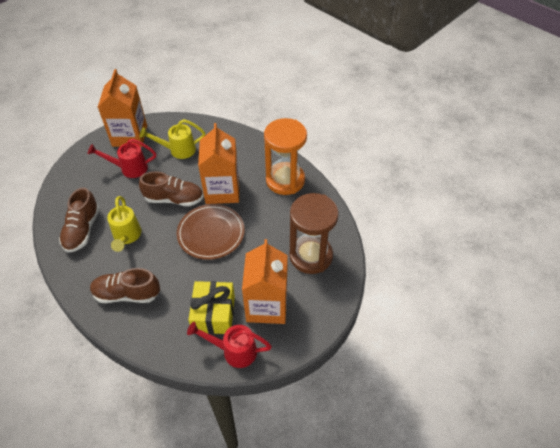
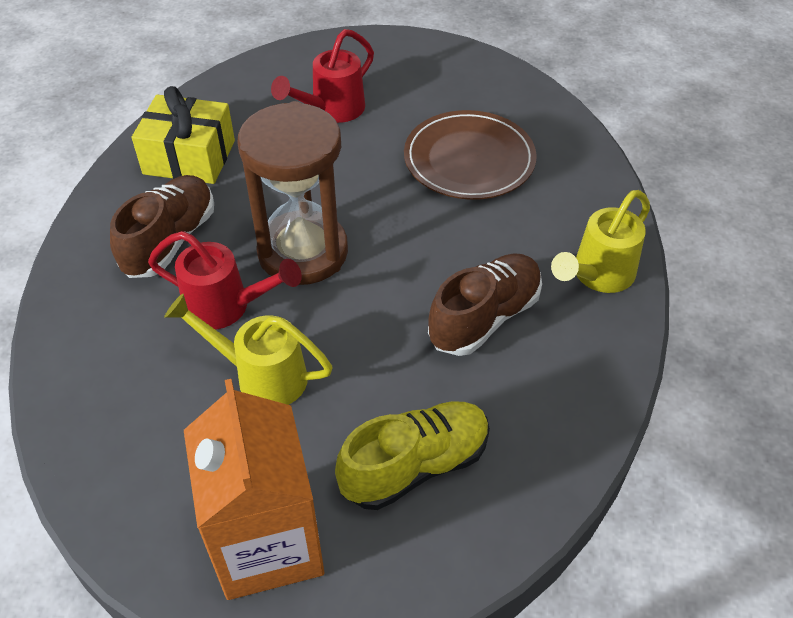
brown shoe: 3 -> 2
orange carton: 3 -> 1
orange hourglass: 1 -> 0
yellow shoe: 0 -> 1

